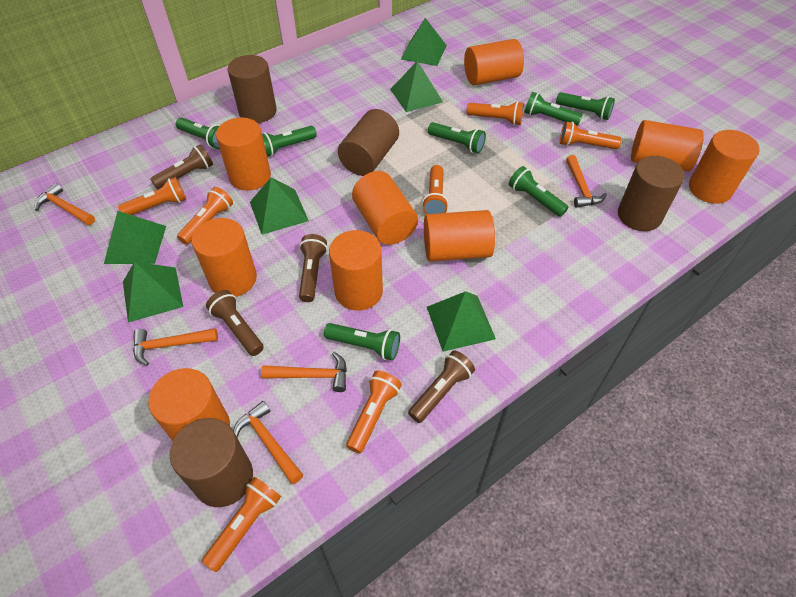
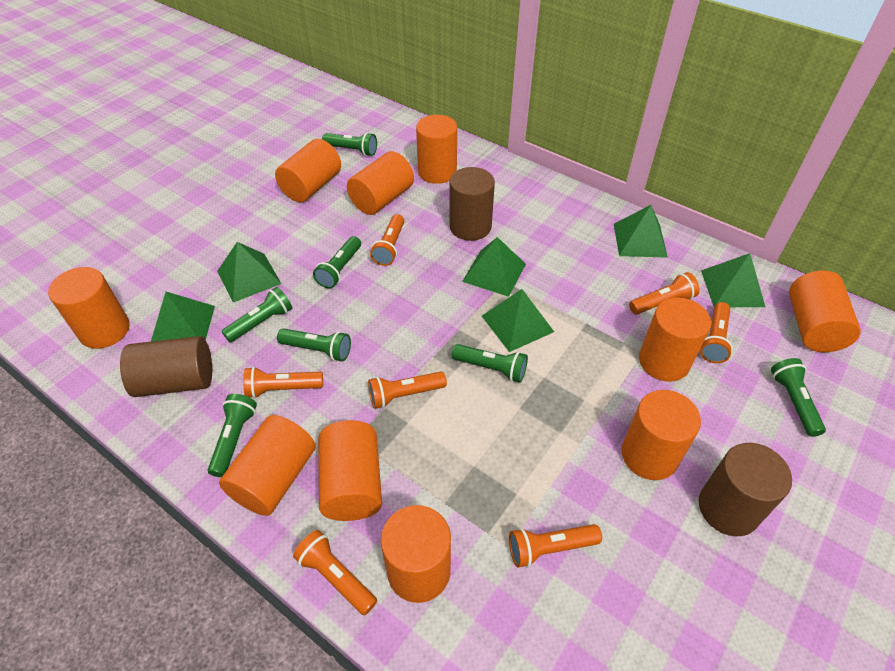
brown cylinder: 4 -> 3
brown flashlight: 4 -> 0
orange cylinder: 9 -> 10
orange hammer: 5 -> 0

